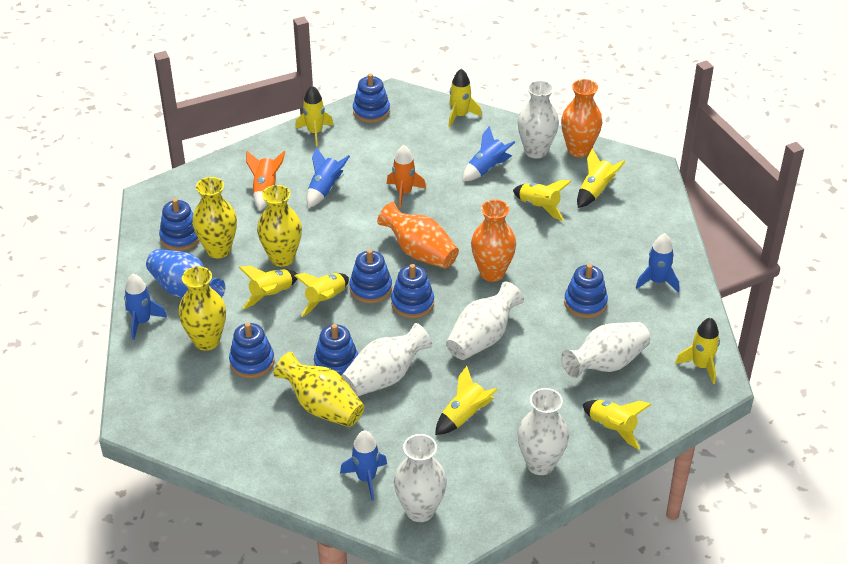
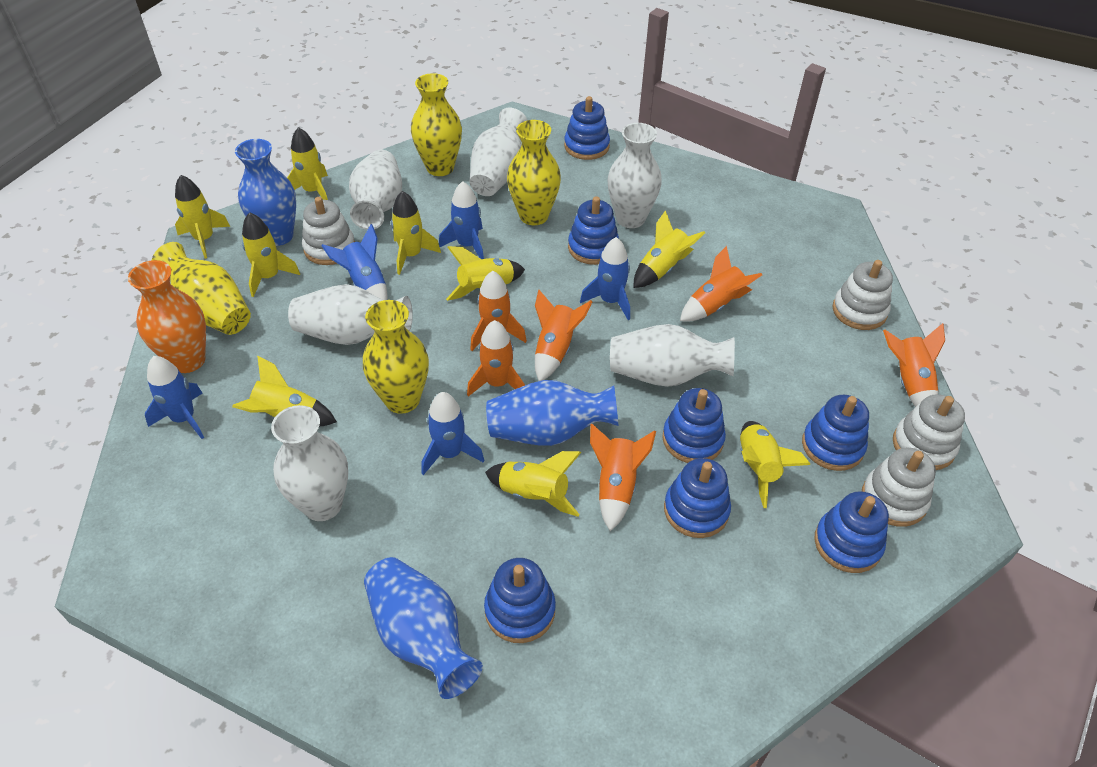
blue vase: 1 -> 3
orange rocket: 2 -> 6
orange vase: 3 -> 1
white stacking toy: 0 -> 4

